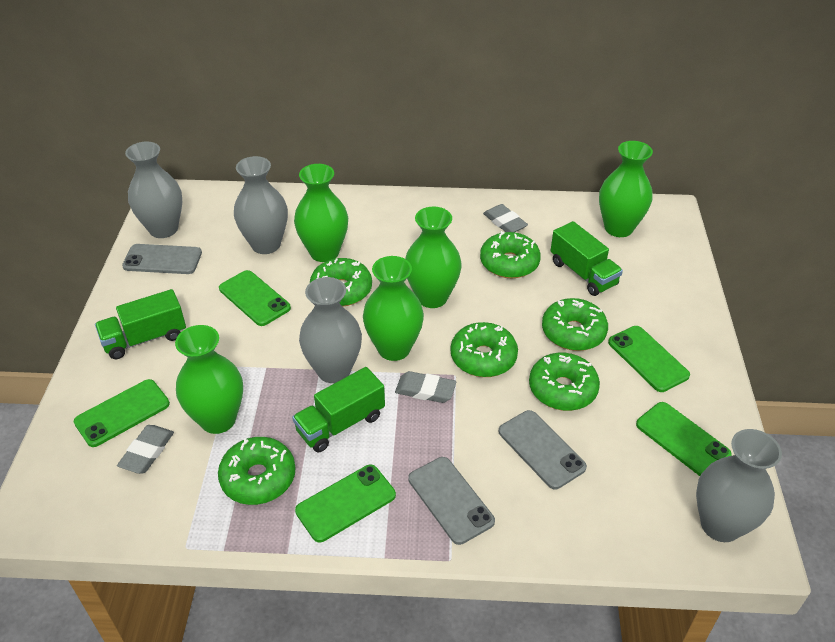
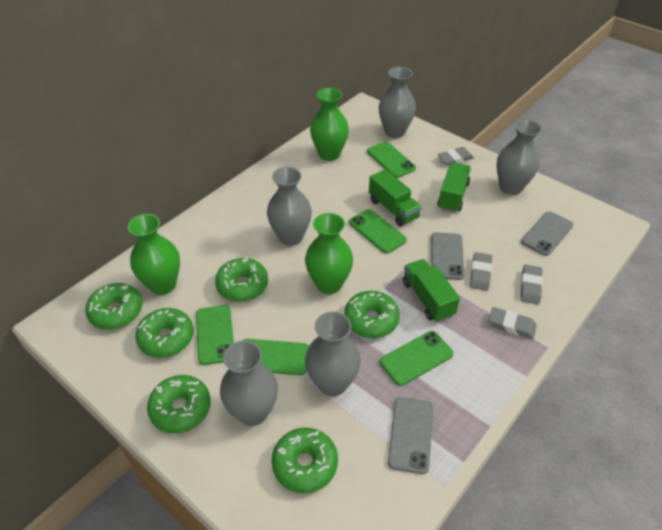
green vase: 5 -> 3
grey eraser: 3 -> 4
grey vase: 4 -> 5

